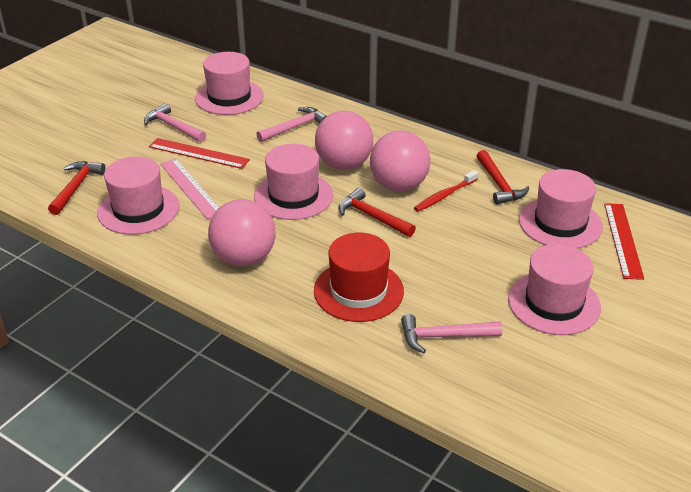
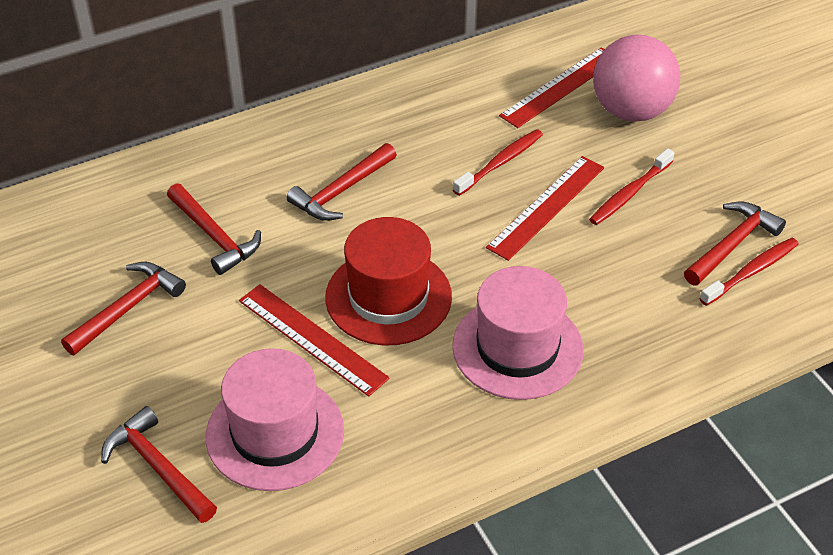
pink ball: 3 -> 1
pink hammer: 3 -> 0
pink hat: 5 -> 2
pink ruler: 1 -> 0
red hammer: 3 -> 5
red ruler: 2 -> 3
red toothbrush: 1 -> 3

